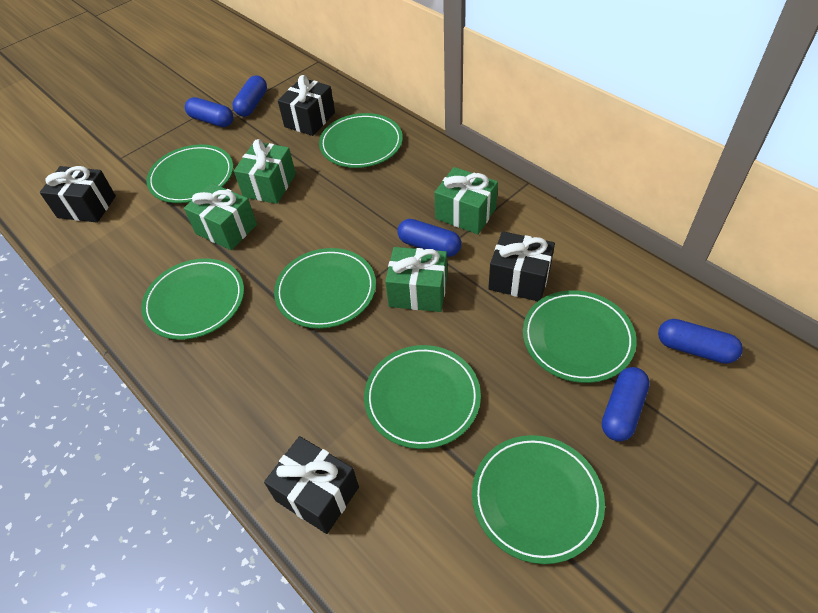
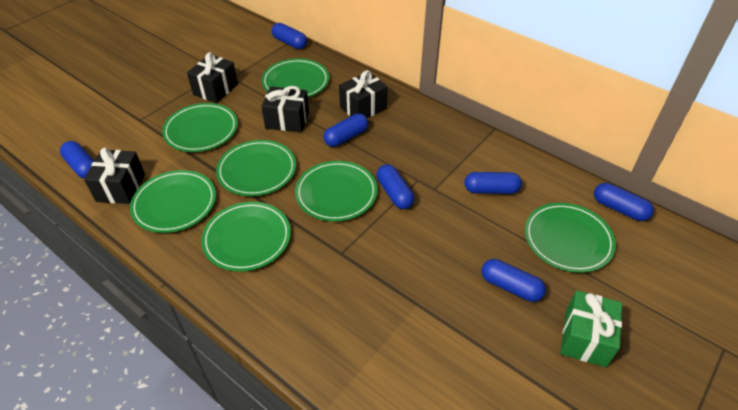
blue capsule: 5 -> 7
green gift: 4 -> 1

